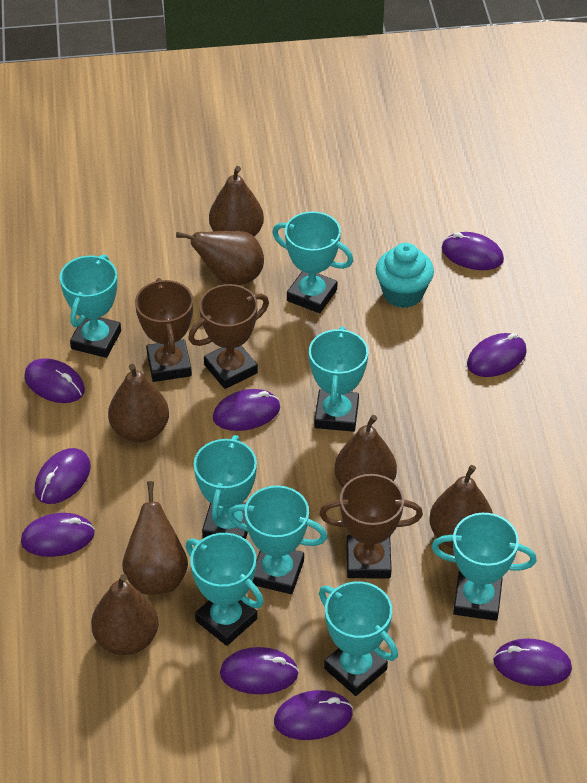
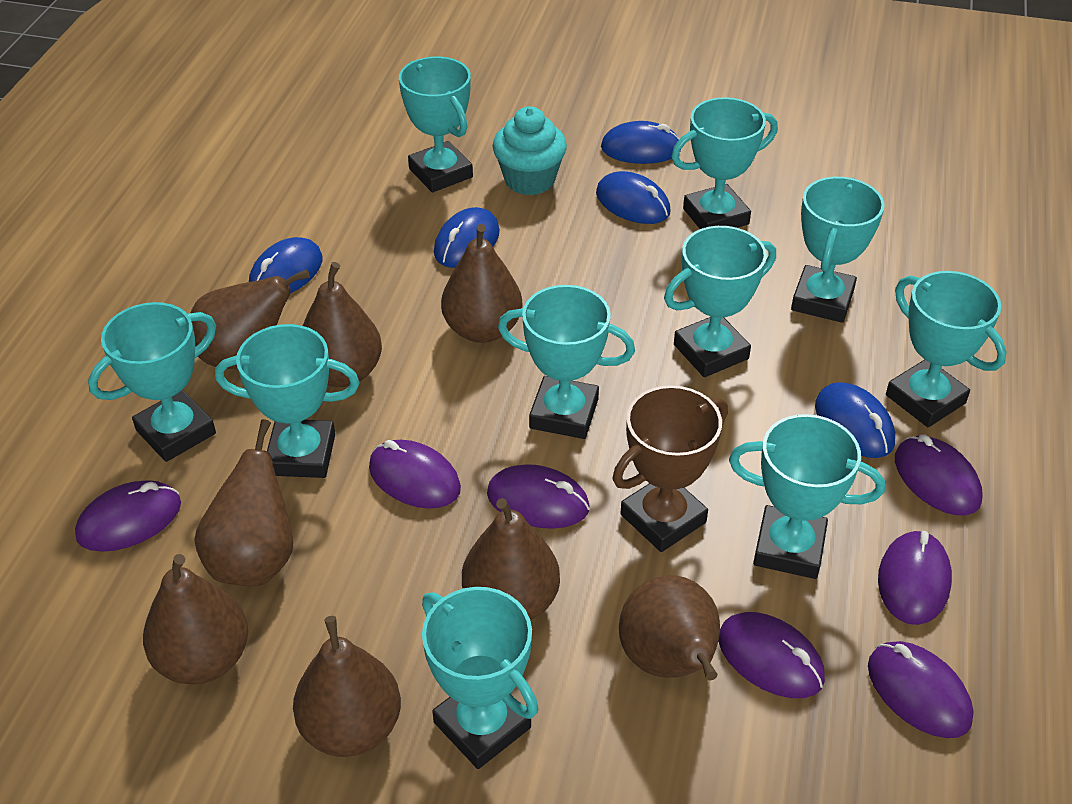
blue mouse: 0 -> 5
brown pear: 7 -> 8
brown trophy: 3 -> 1
purple mouse: 9 -> 7
turquoise trophy: 8 -> 10

